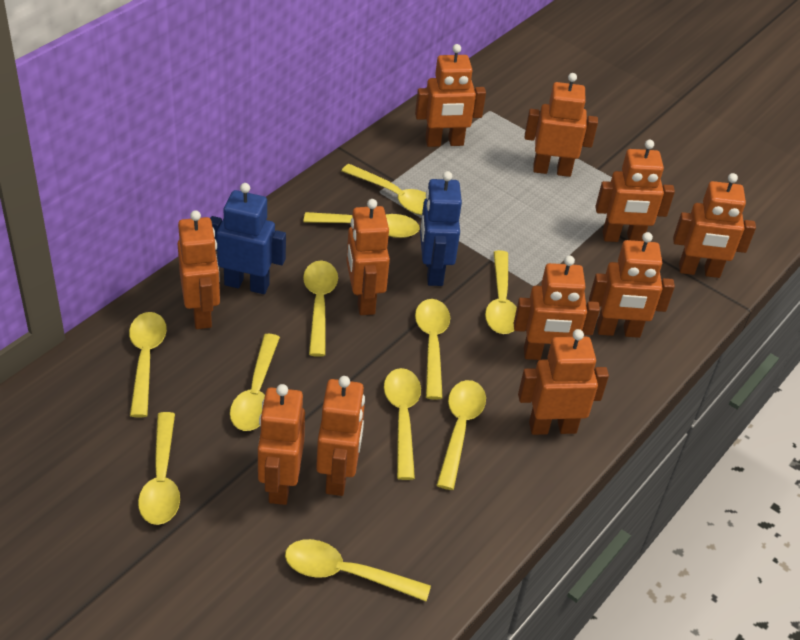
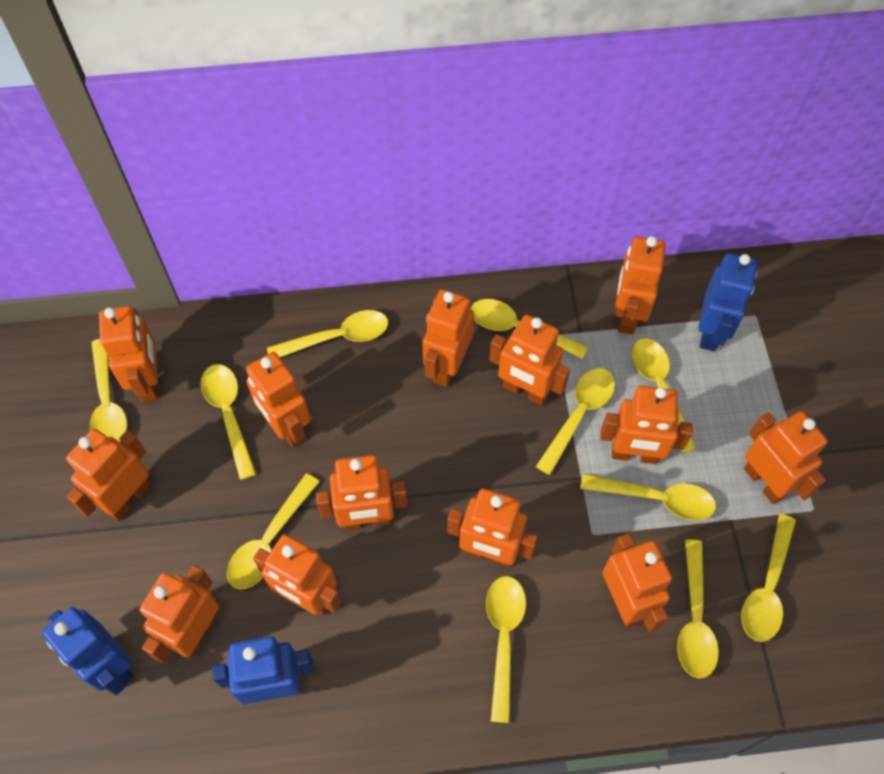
blue robot: 2 -> 3
orange robot: 11 -> 13

